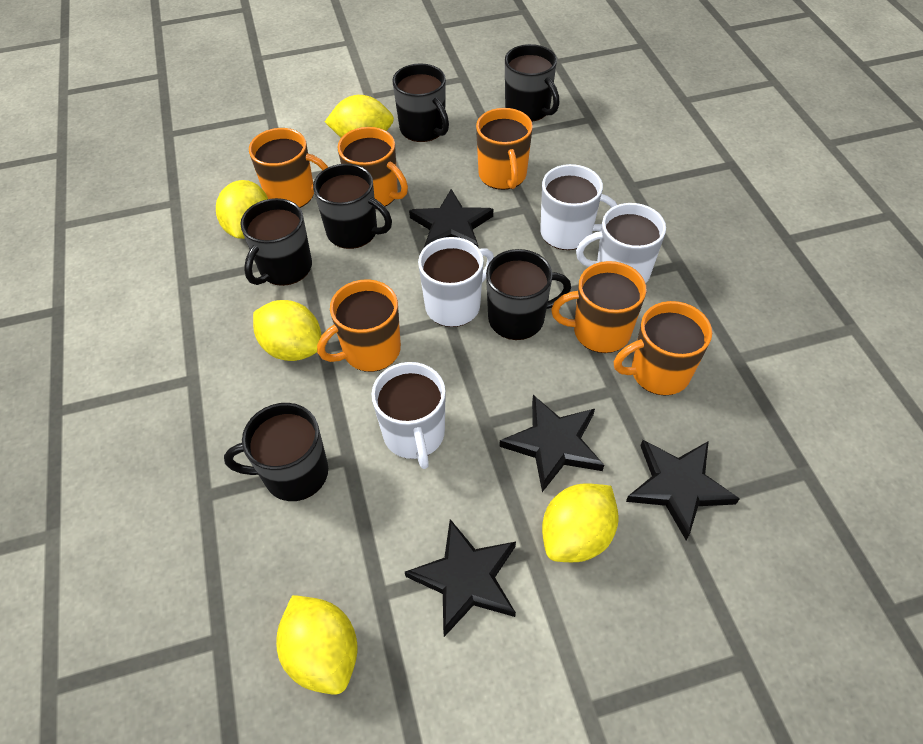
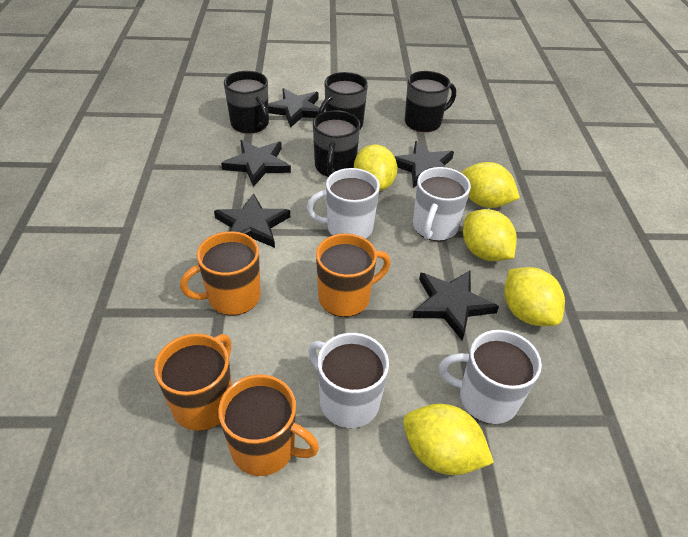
black mug: 6 -> 4
black star: 4 -> 5
orange mug: 6 -> 4

